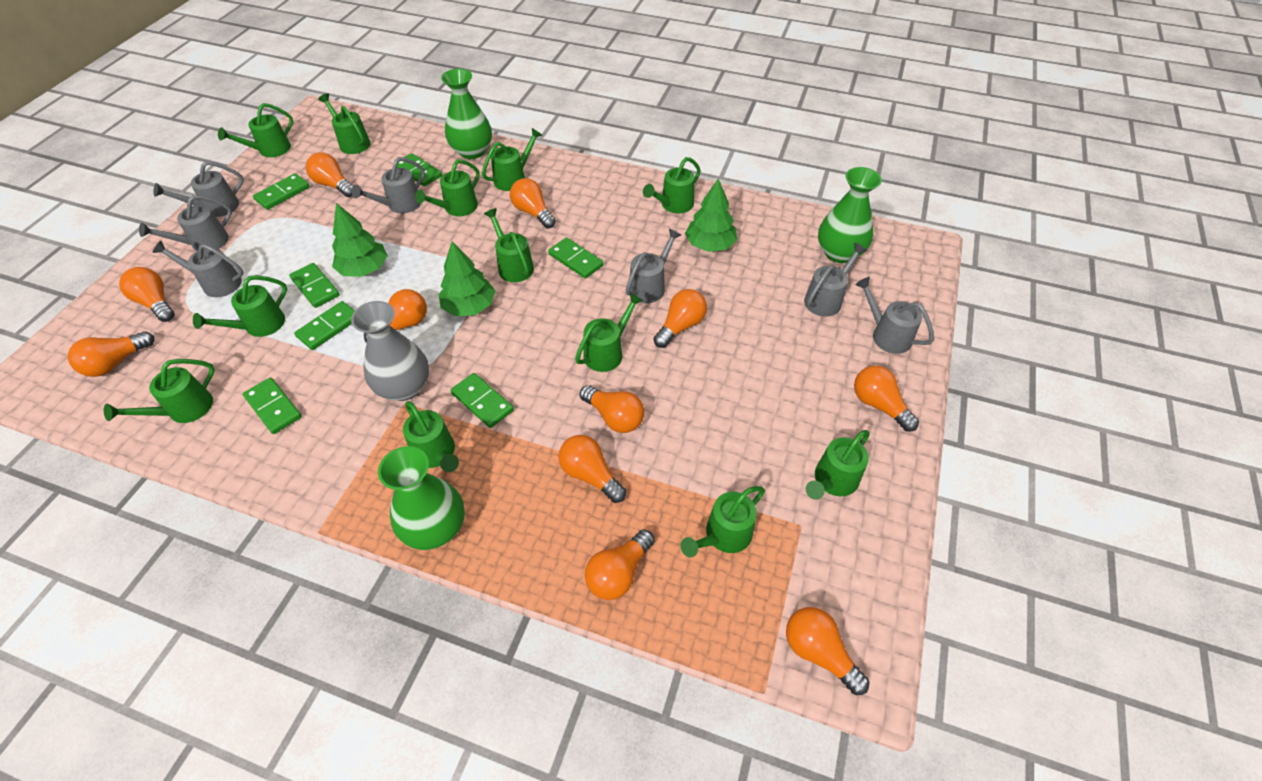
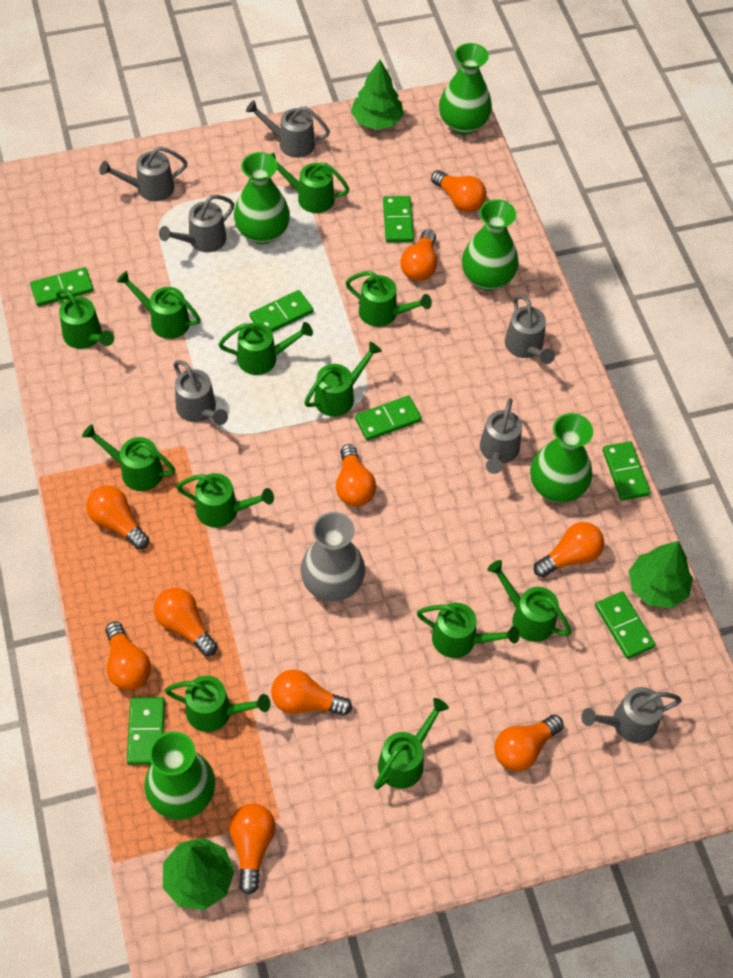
green vase: 3 -> 5
orange light bulb: 11 -> 10

